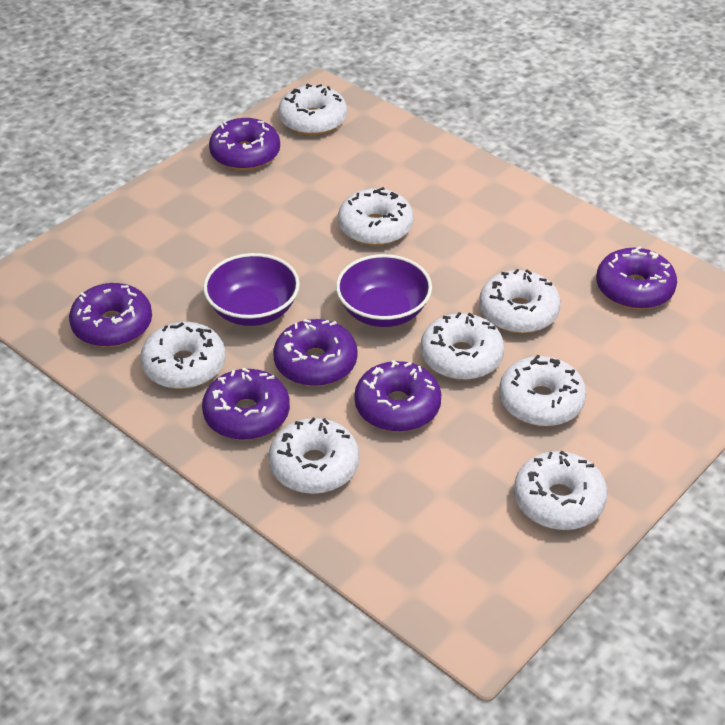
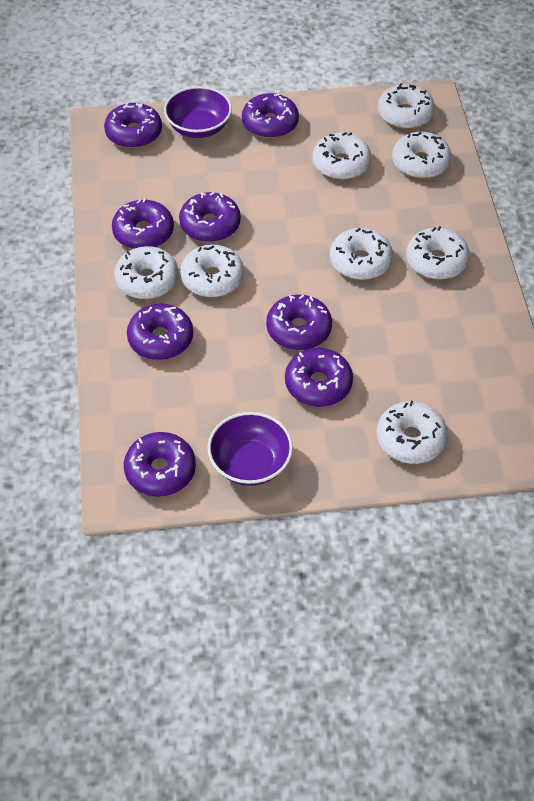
purple donut: 6 -> 8

